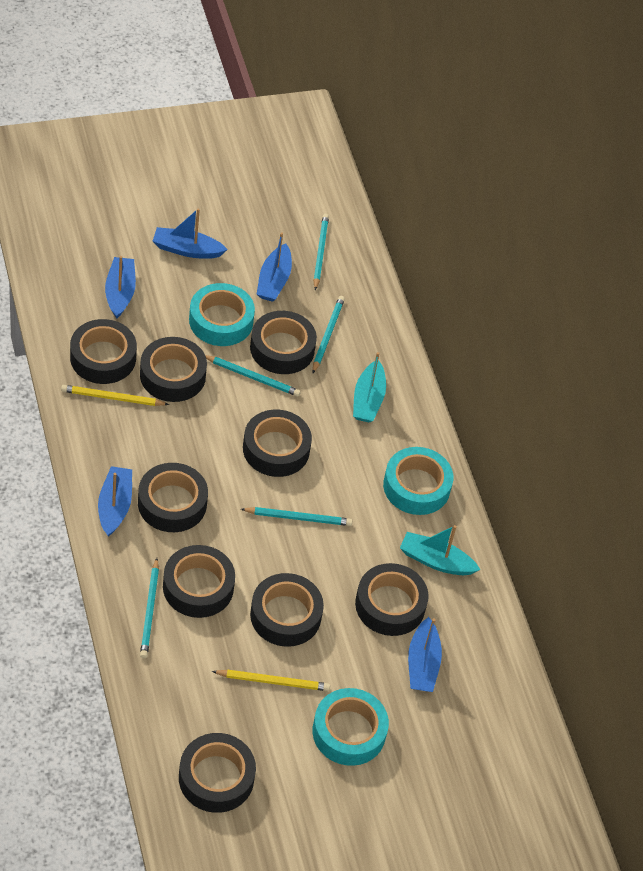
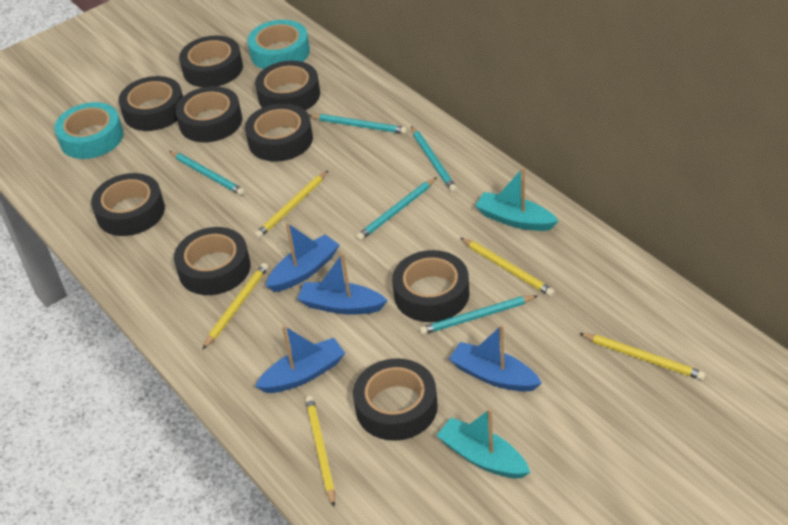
blue boat: 5 -> 4
turquoise tape: 3 -> 2
yellow pencil: 2 -> 5

